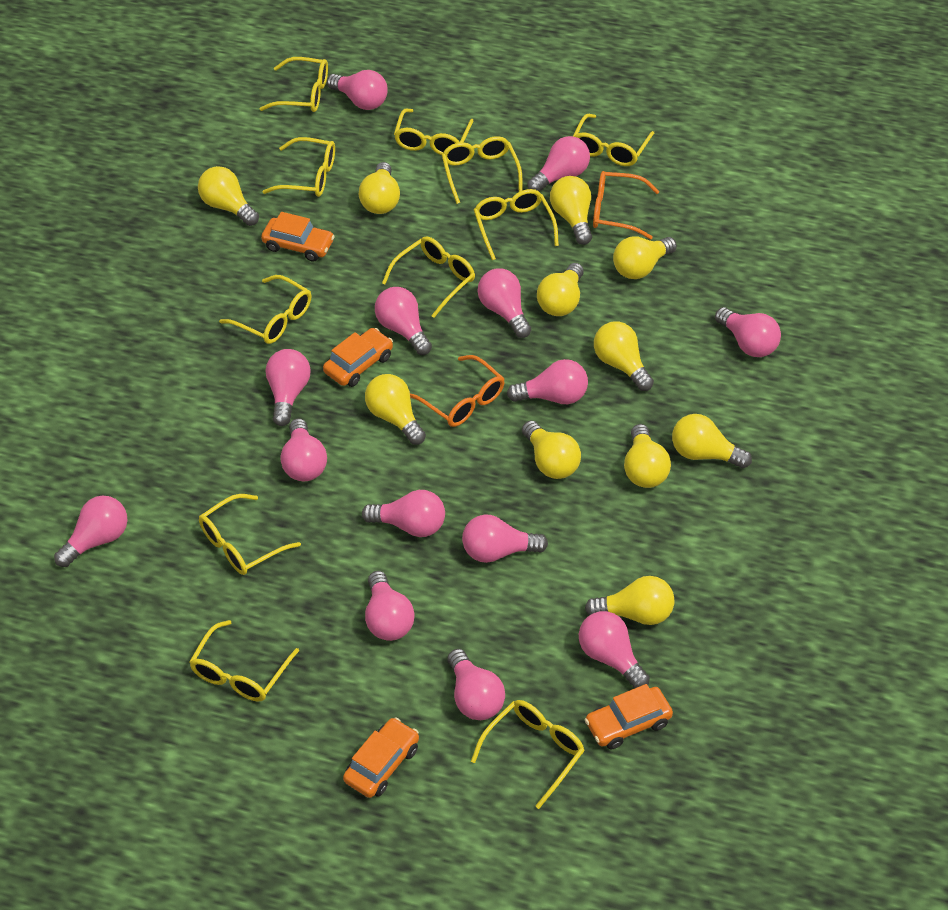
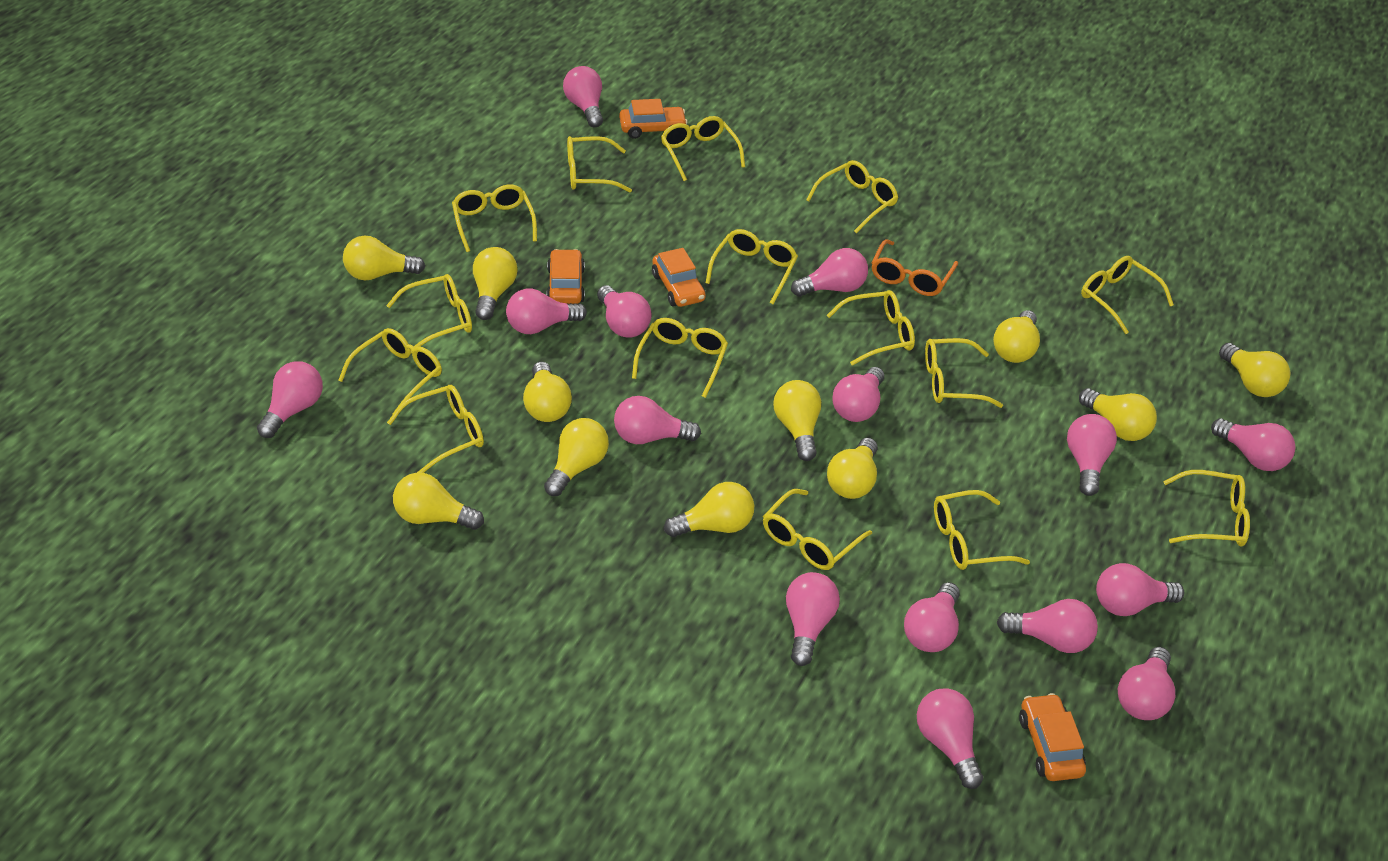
orange glasses: 2 -> 1
pink light bulb: 14 -> 15
yellow glasses: 11 -> 15

